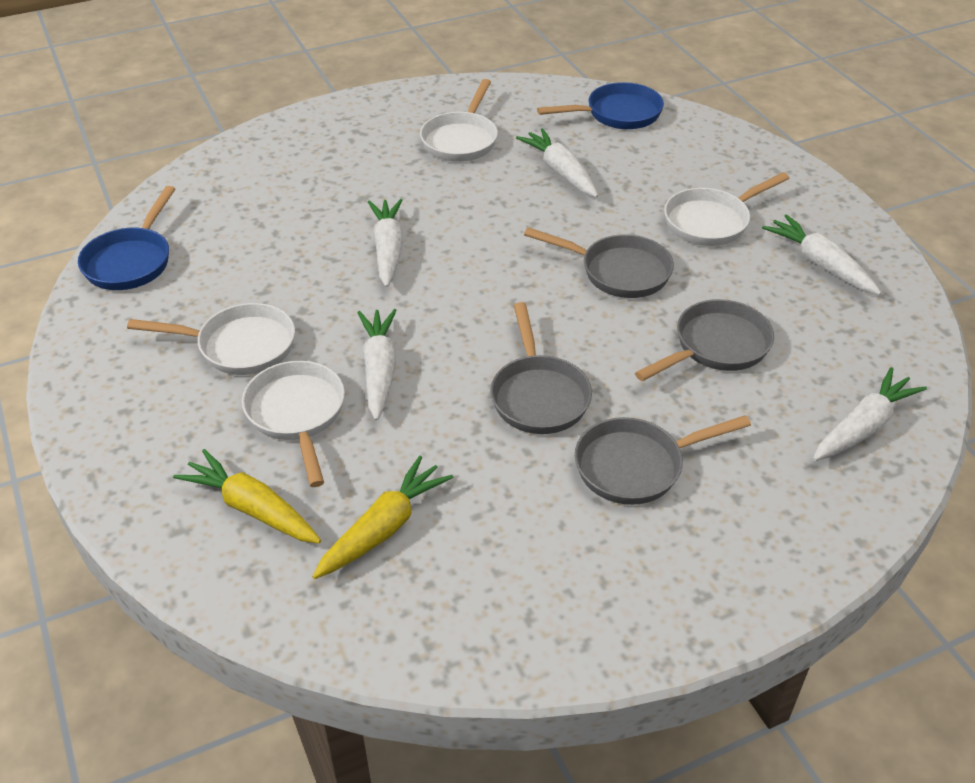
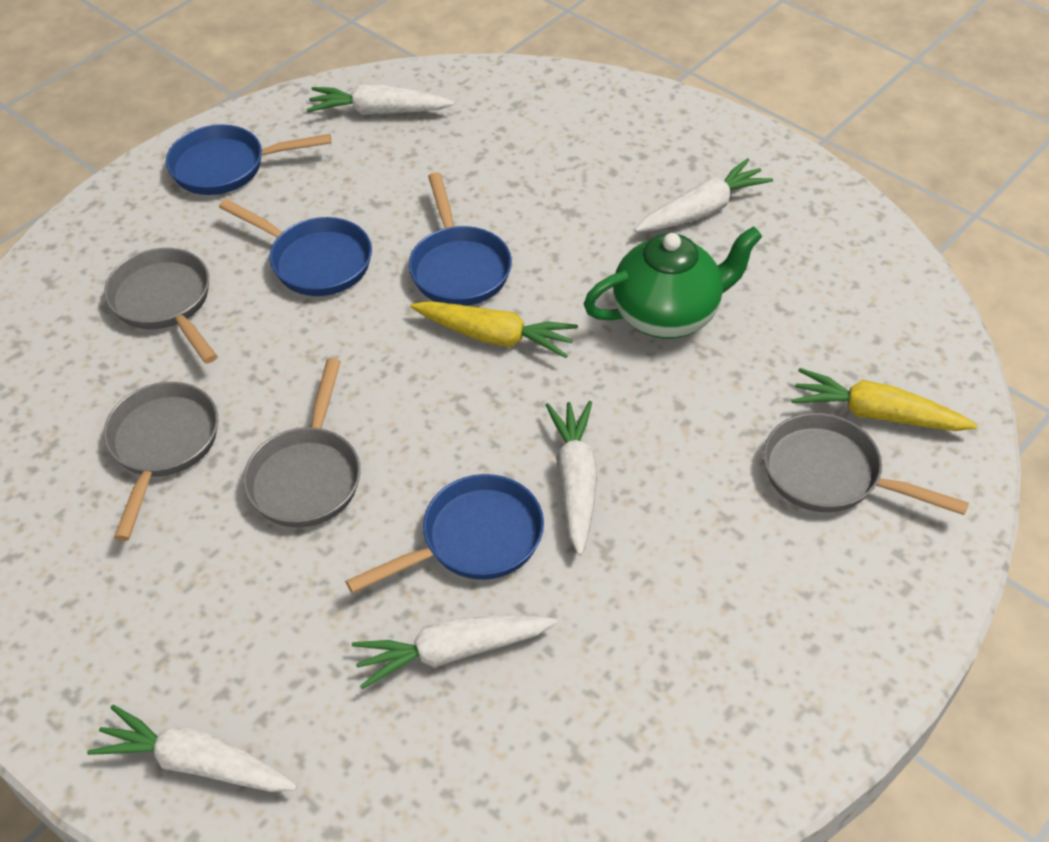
blue pan: 2 -> 4
green teapot: 0 -> 1
white pan: 4 -> 0

